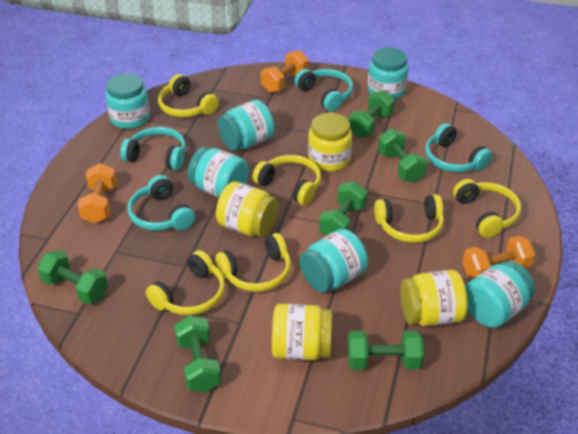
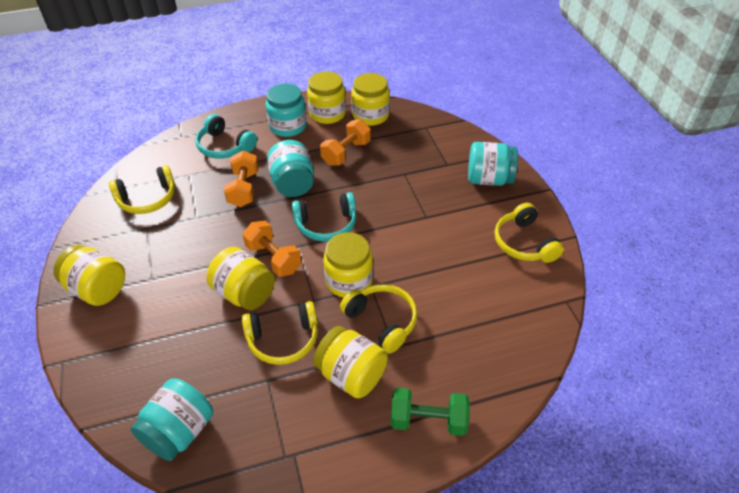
green dumbbell: 6 -> 1
turquoise headphones: 4 -> 2
turquoise jar: 6 -> 4
yellow headphones: 6 -> 4
yellow jar: 4 -> 6

